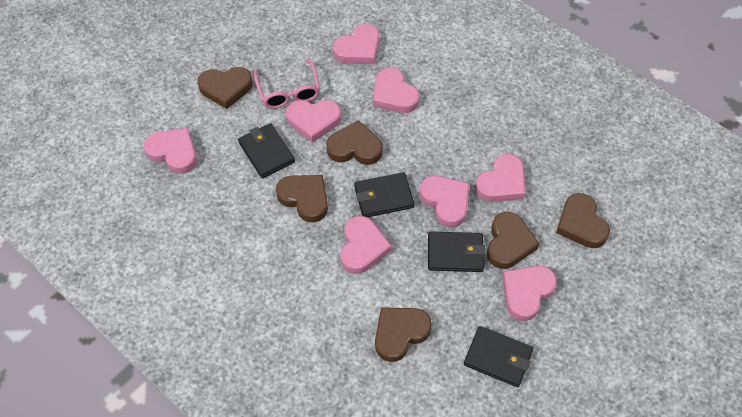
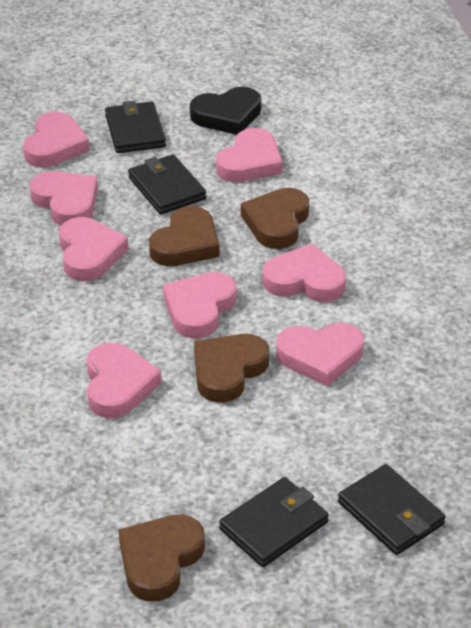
black heart: 0 -> 1
brown heart: 6 -> 4
pink glasses: 1 -> 0

